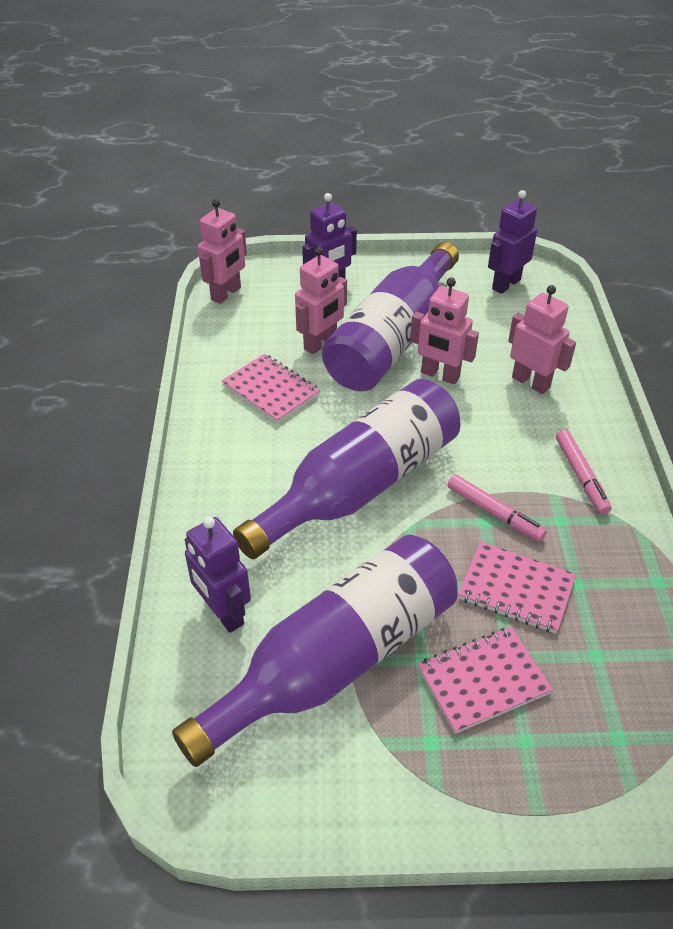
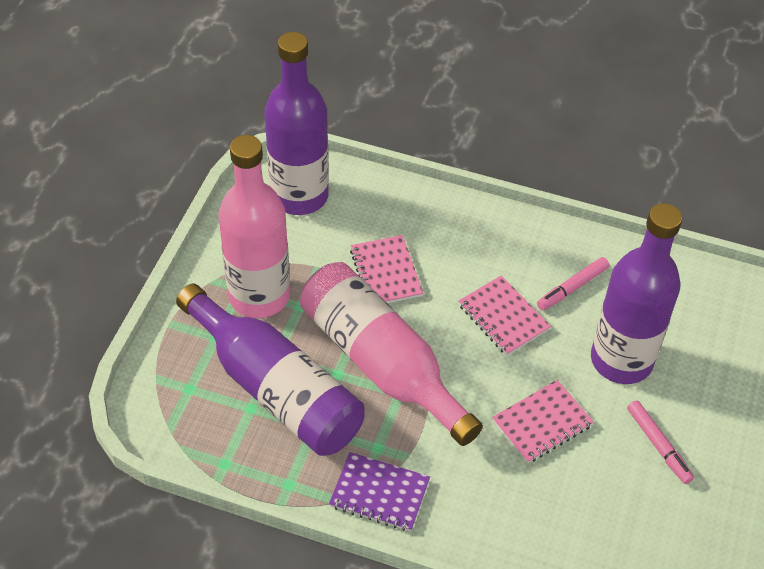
pink bottle: 0 -> 2
pink robot: 4 -> 0
purple notebook: 0 -> 1
purple robot: 3 -> 0

